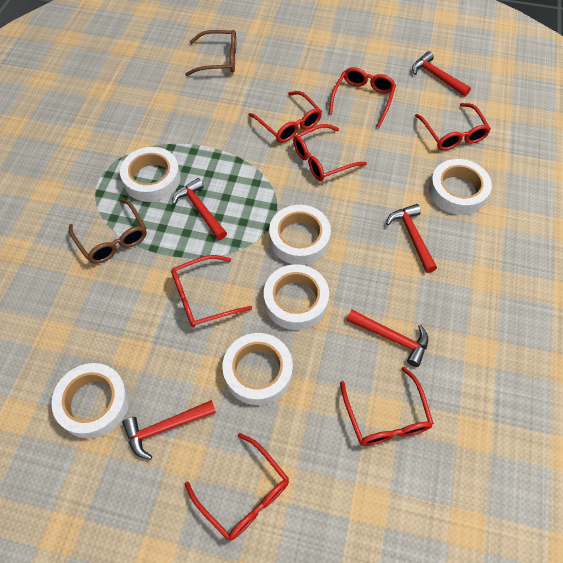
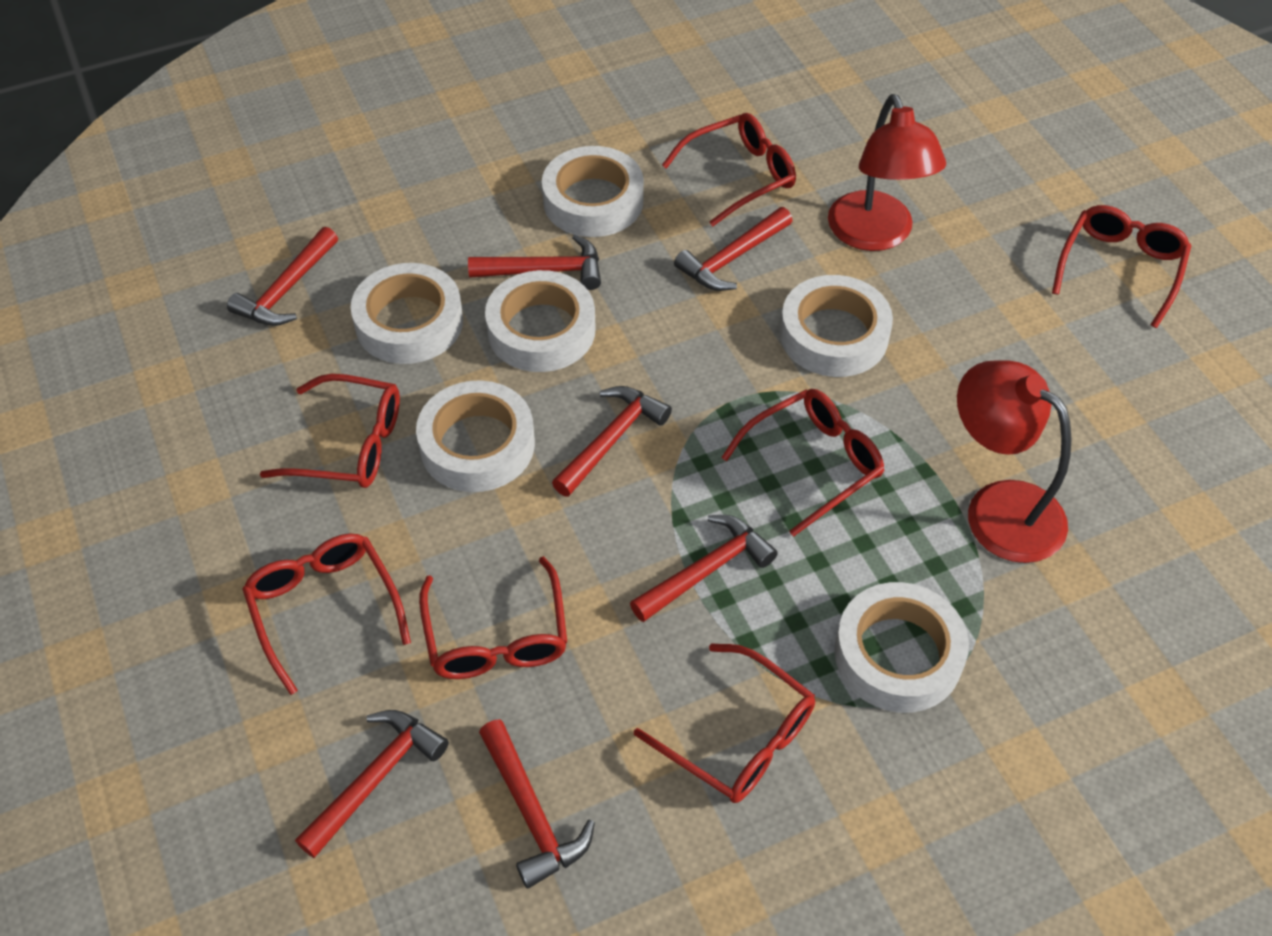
brown glasses: 2 -> 0
red hammer: 5 -> 7
red lamp: 0 -> 2

